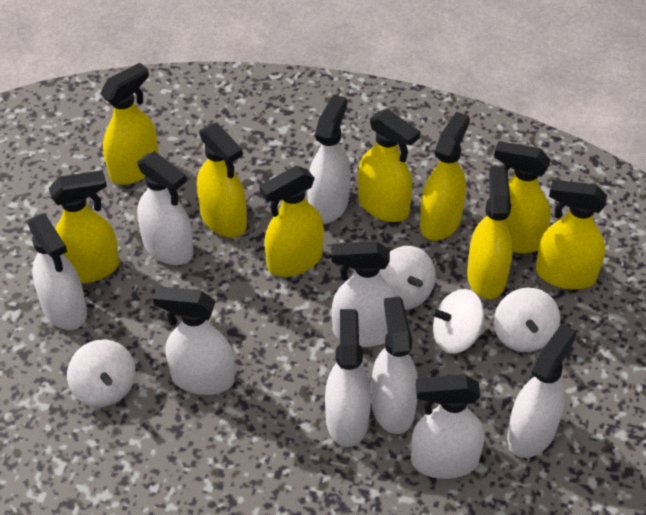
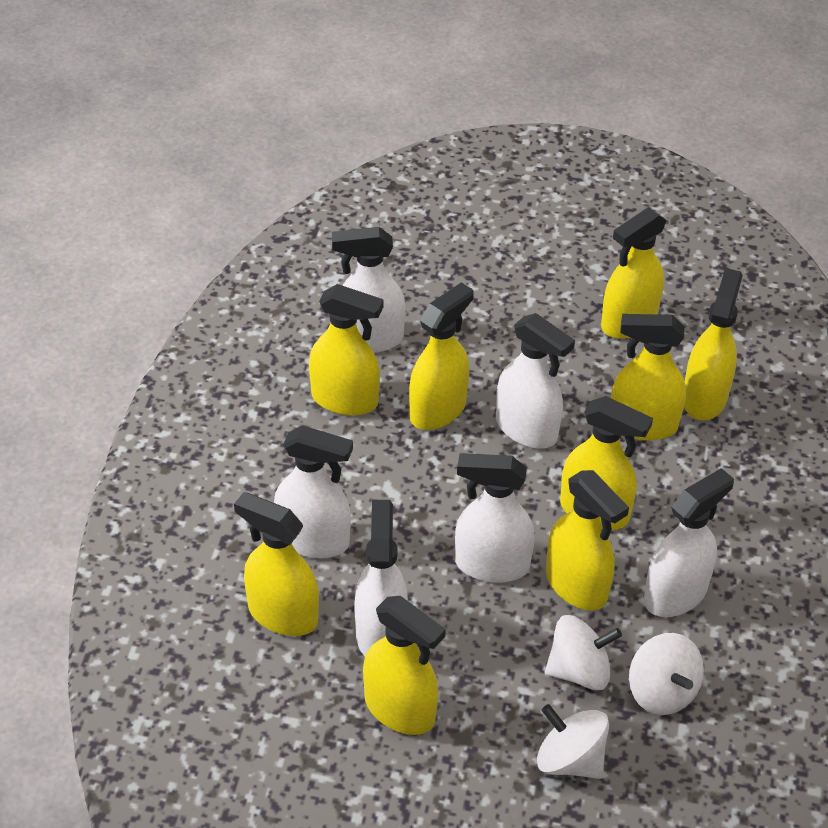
white spinning top: 4 -> 3
white spray bottle: 9 -> 6

